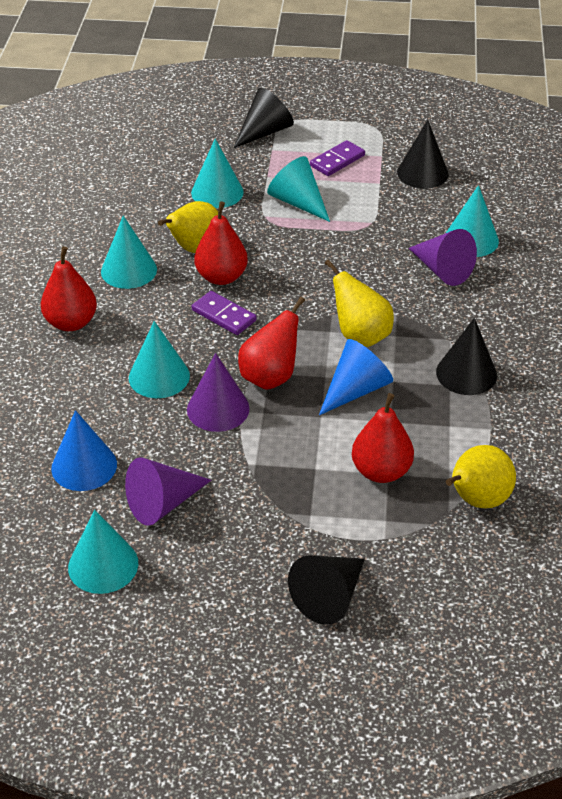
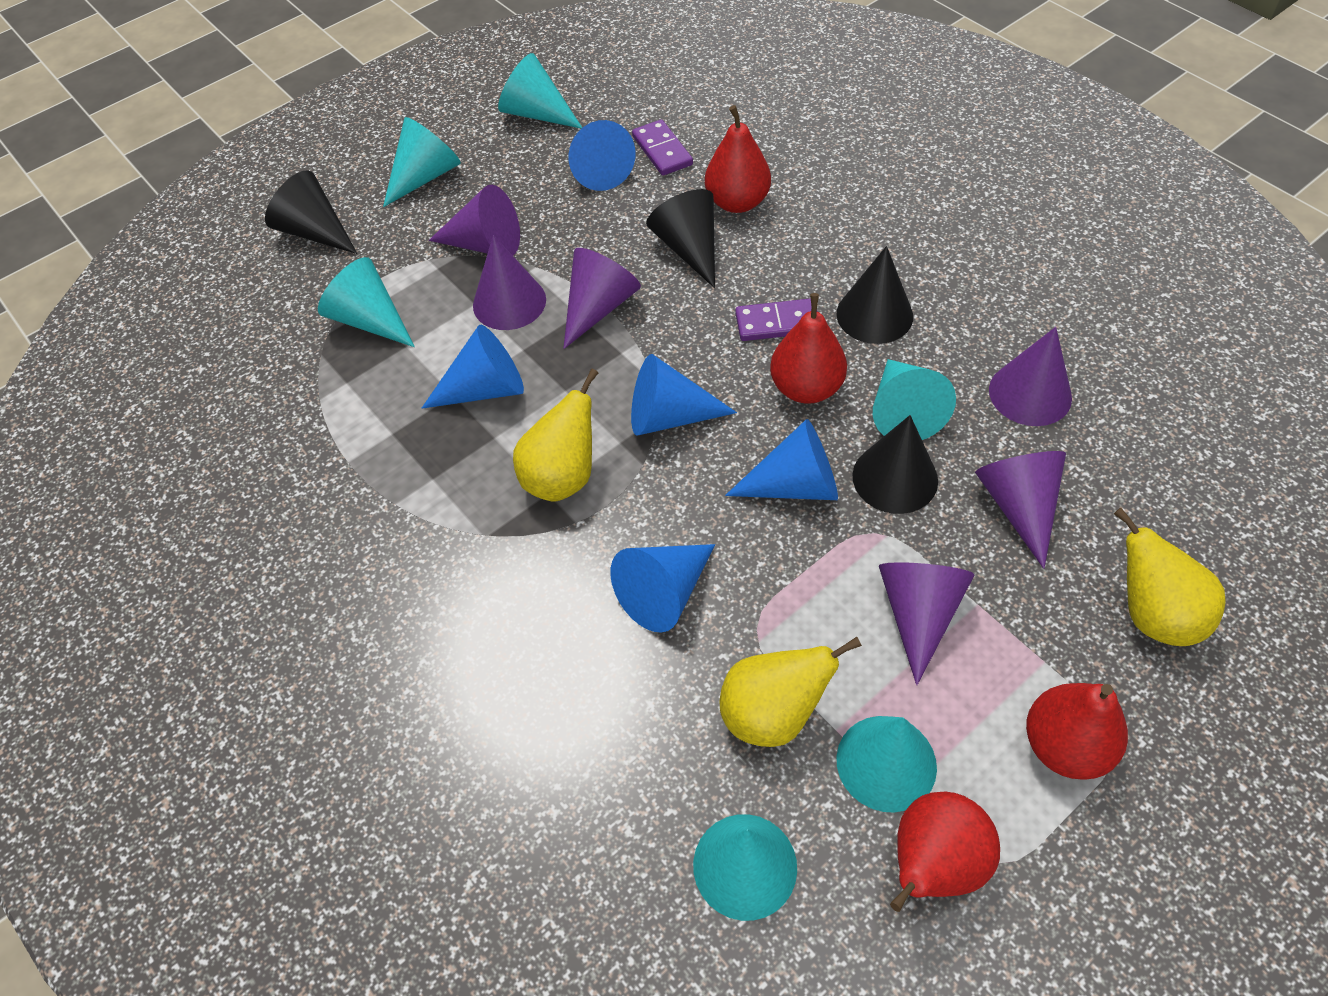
blue cone: 2 -> 5
purple cone: 3 -> 6

